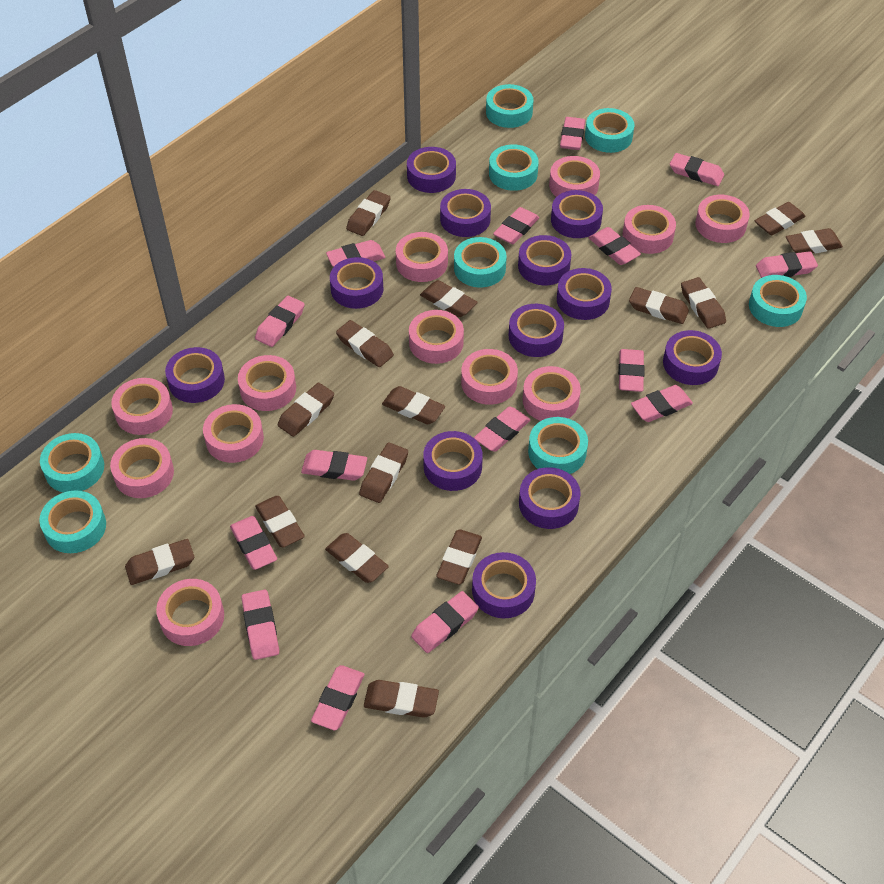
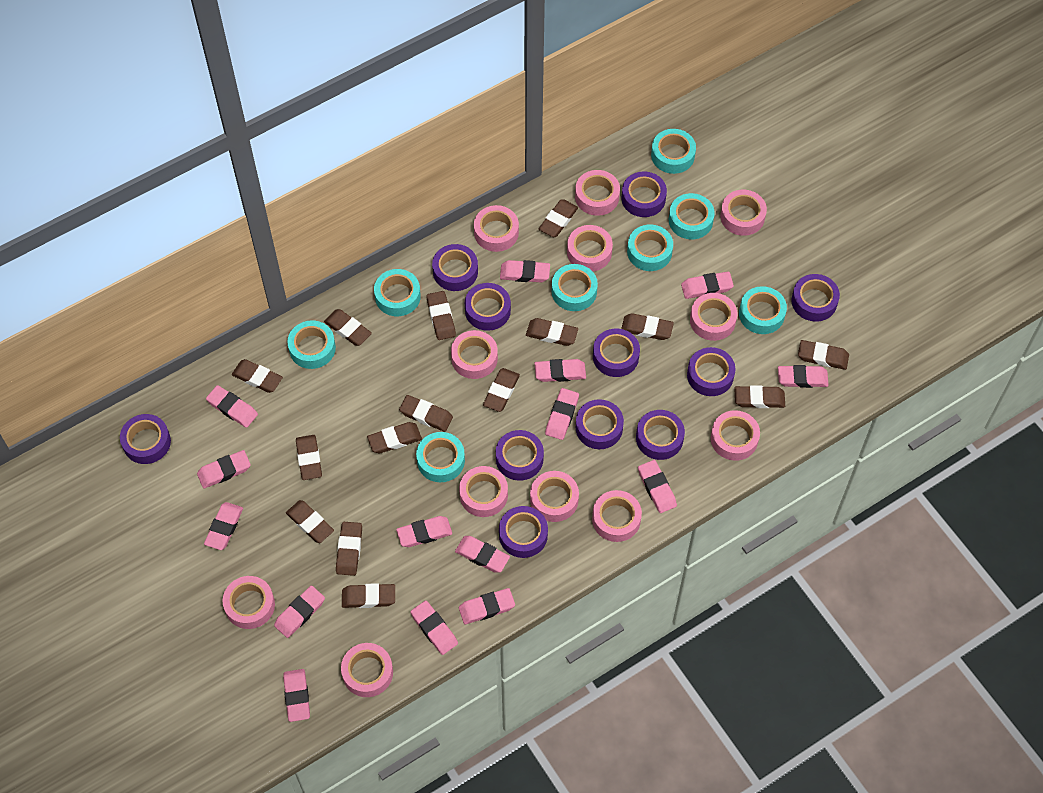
purple tape: 12 -> 11

